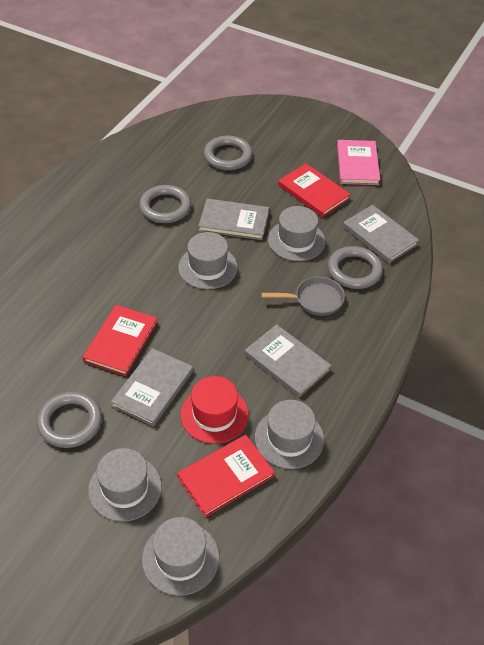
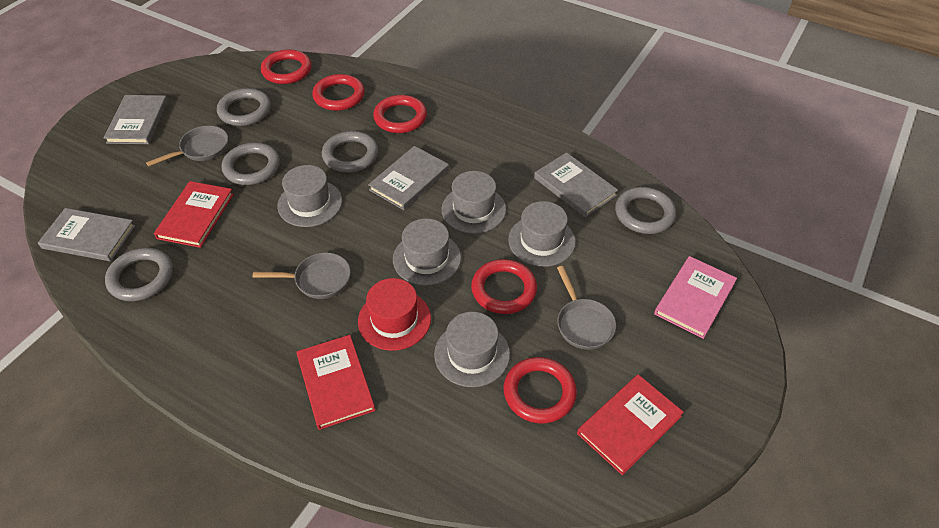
grey pan: 1 -> 3
grey ring: 4 -> 5
red ring: 0 -> 5

